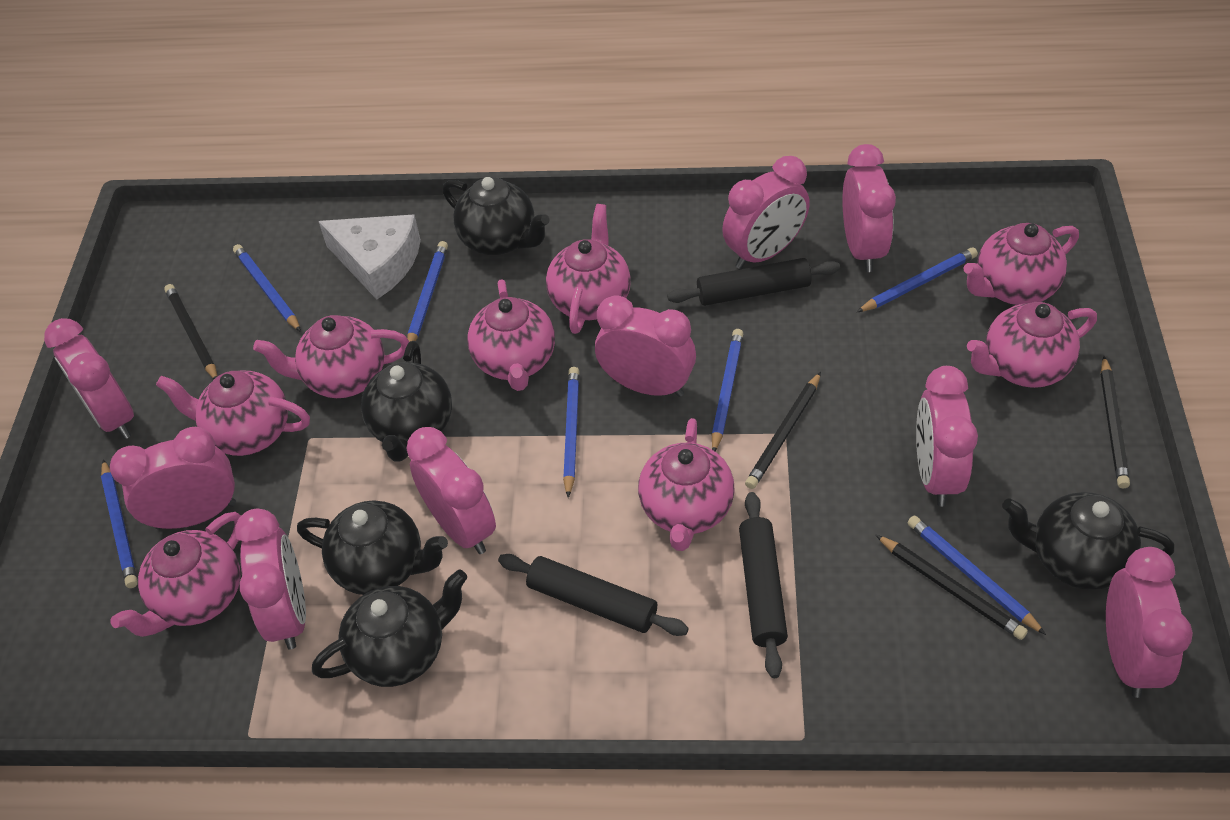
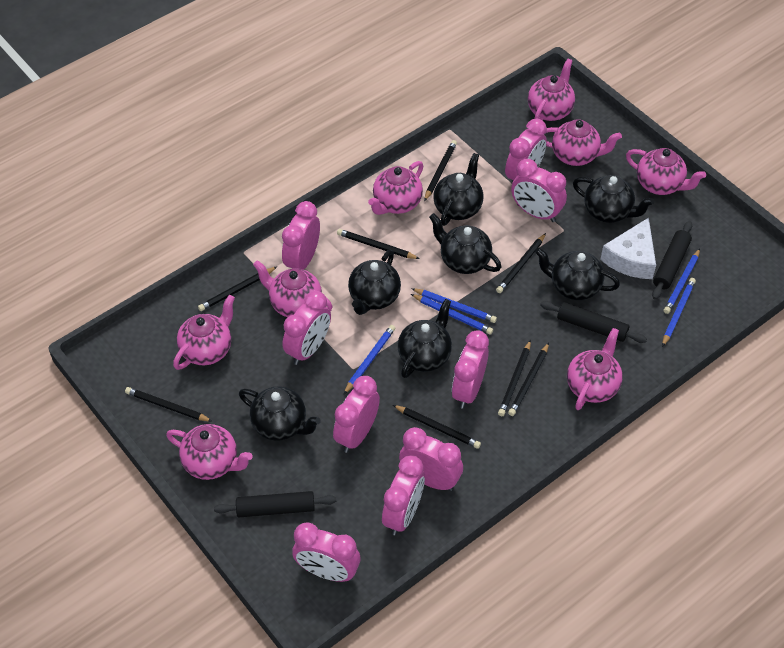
black pencil: 4 -> 8
black teapot: 5 -> 7
blue pencil: 7 -> 5

